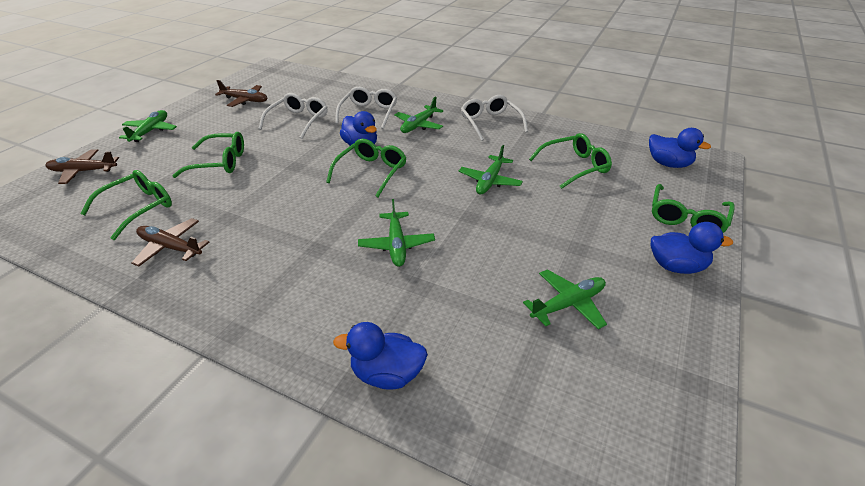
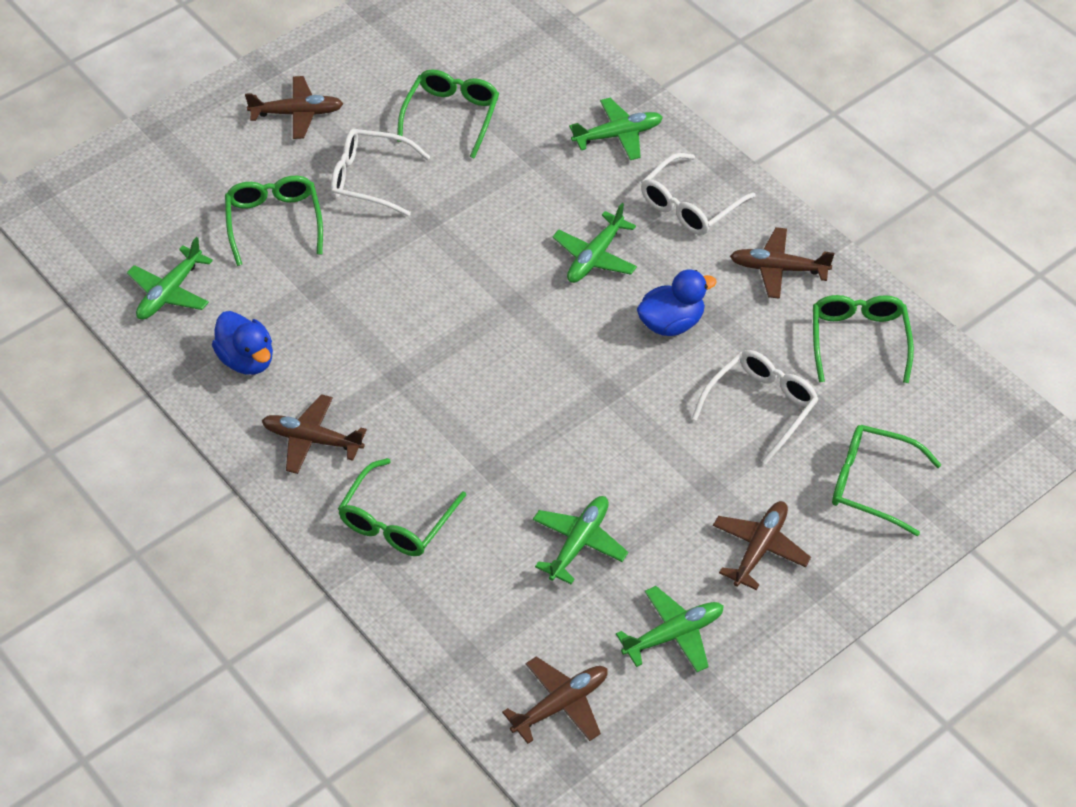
blue duck: 4 -> 2
brown plane: 3 -> 5

